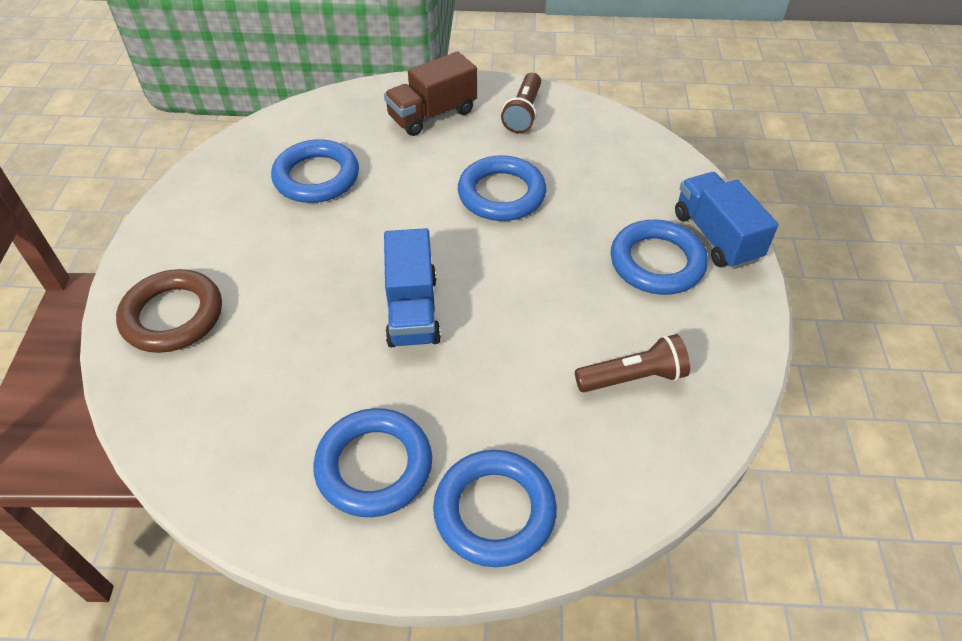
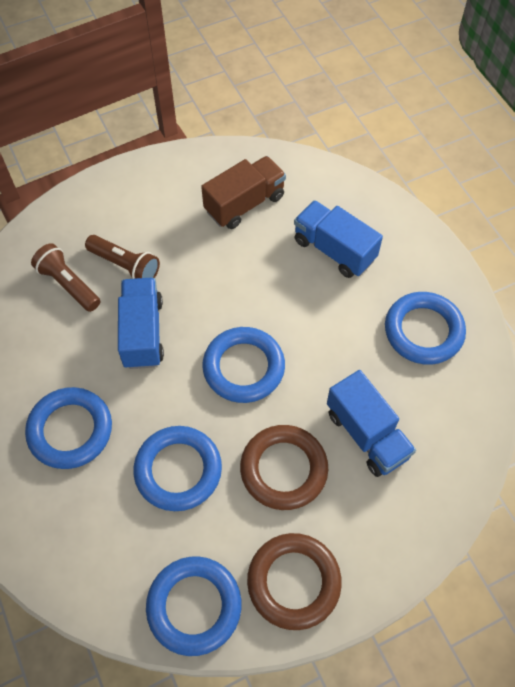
blue truck: 2 -> 3
brown ring: 1 -> 2

